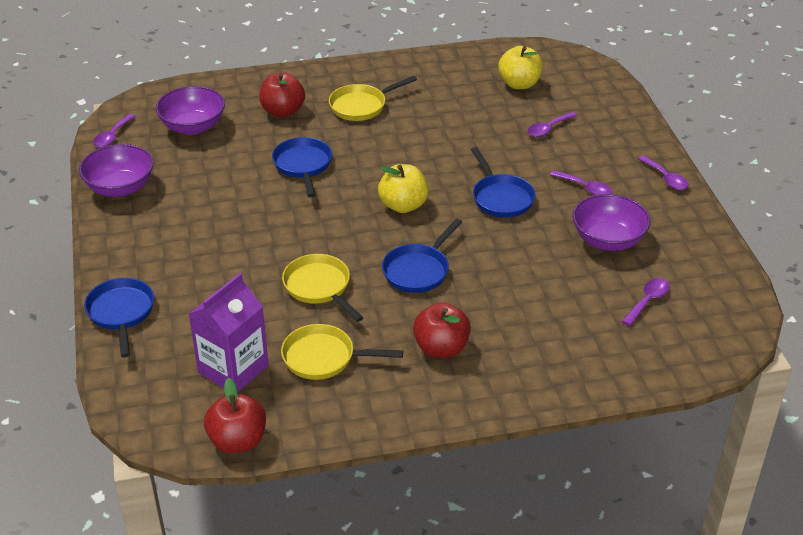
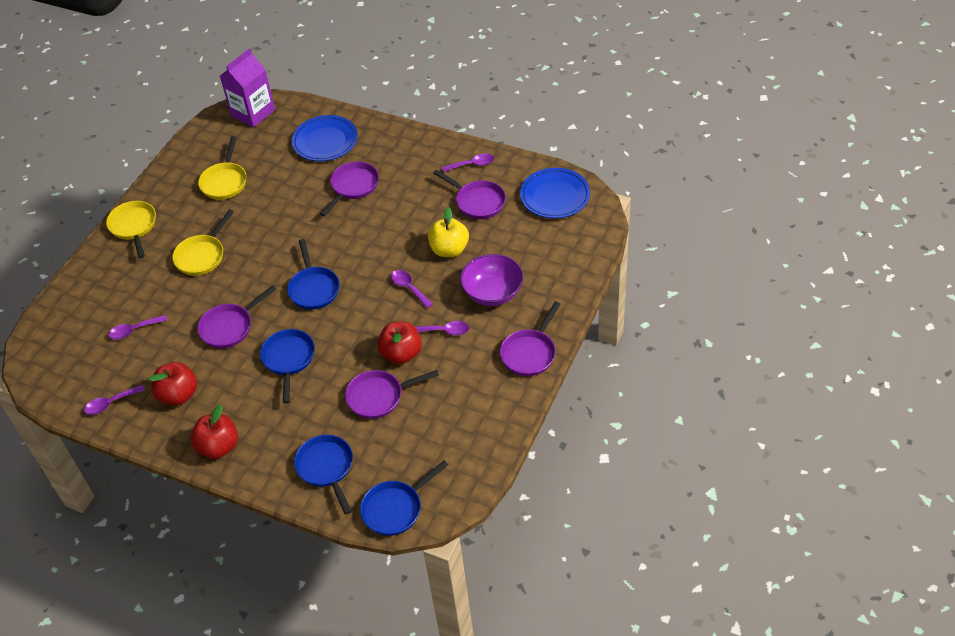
blue plate: 0 -> 2
purple bowl: 3 -> 1
purple pan: 0 -> 5
yellow apple: 2 -> 1

